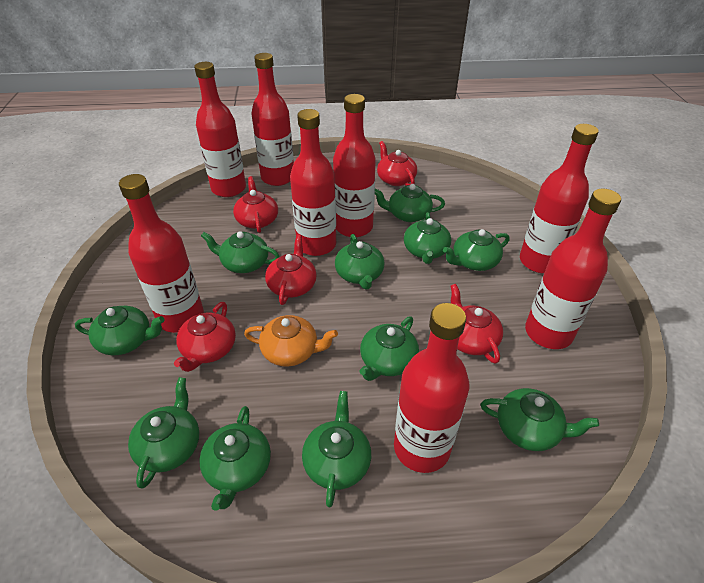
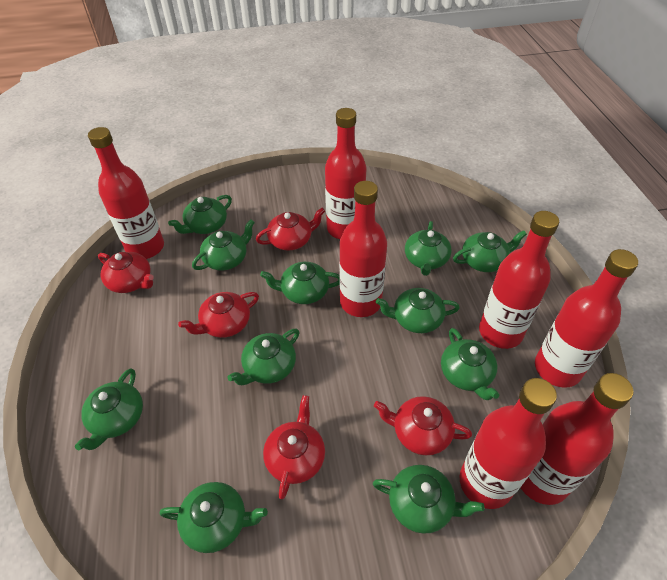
orange teapot: 1 -> 0
red bottle: 8 -> 7

